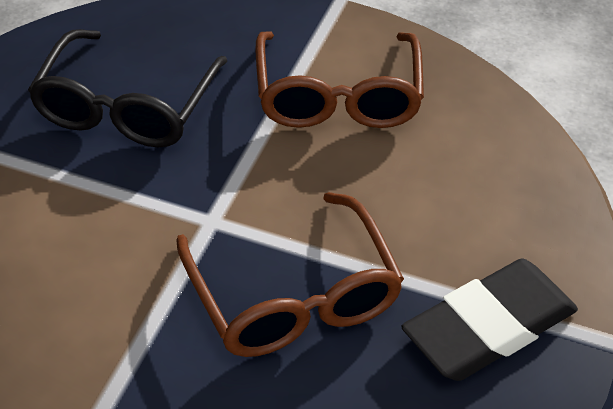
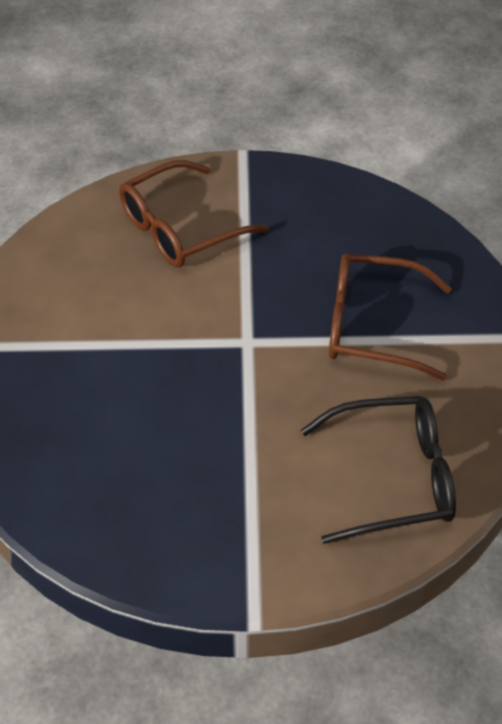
black eraser: 1 -> 0

